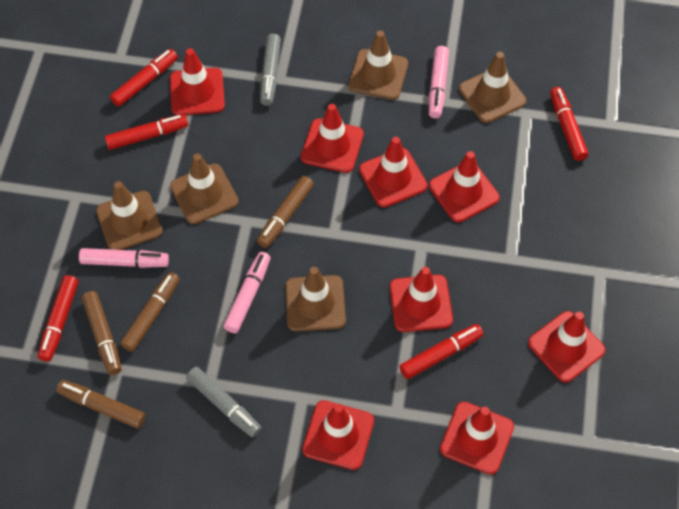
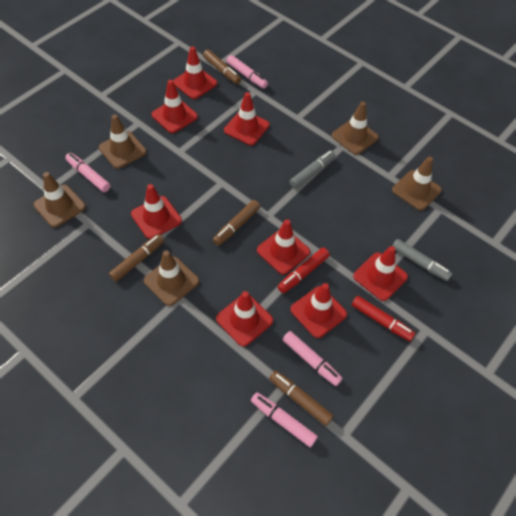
pink marker: 3 -> 4
red marker: 5 -> 2

